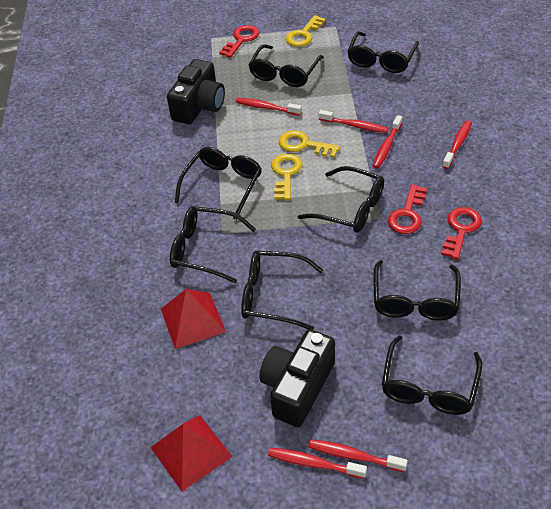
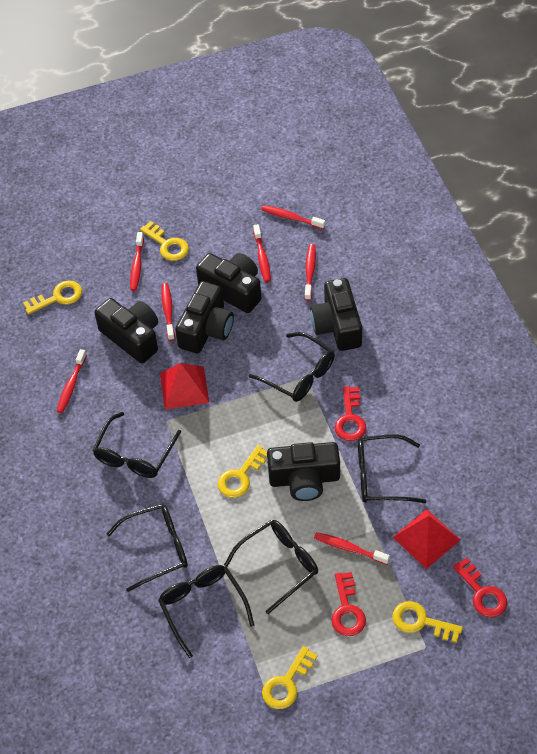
black camera: 2 -> 5
black glasses: 8 -> 6
red toothbrush: 6 -> 7
yellow key: 3 -> 5

